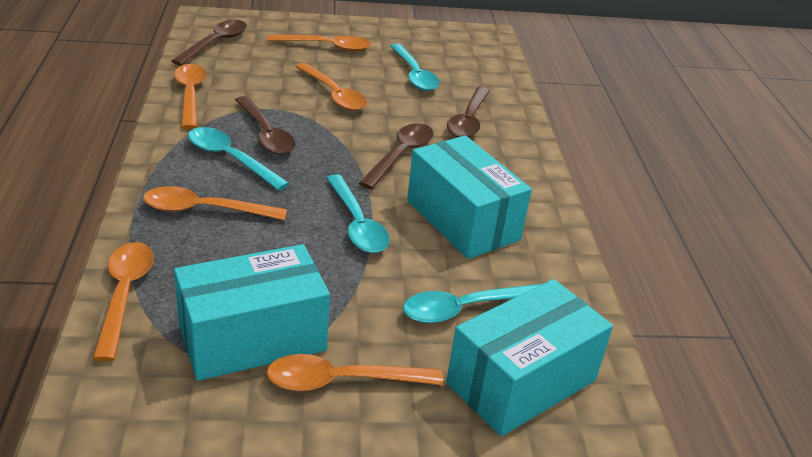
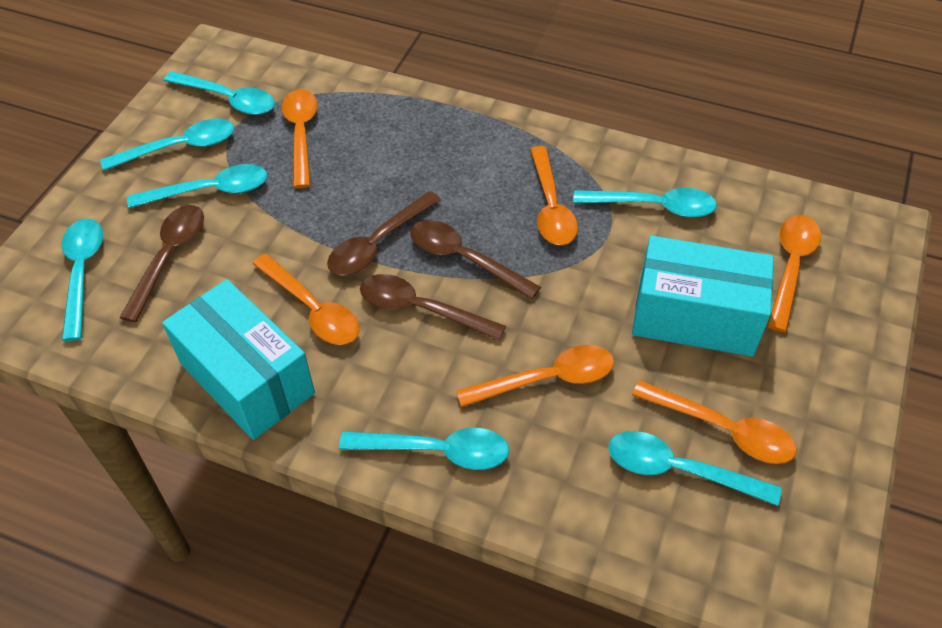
turquoise box: 3 -> 2
turquoise spoon: 4 -> 7

